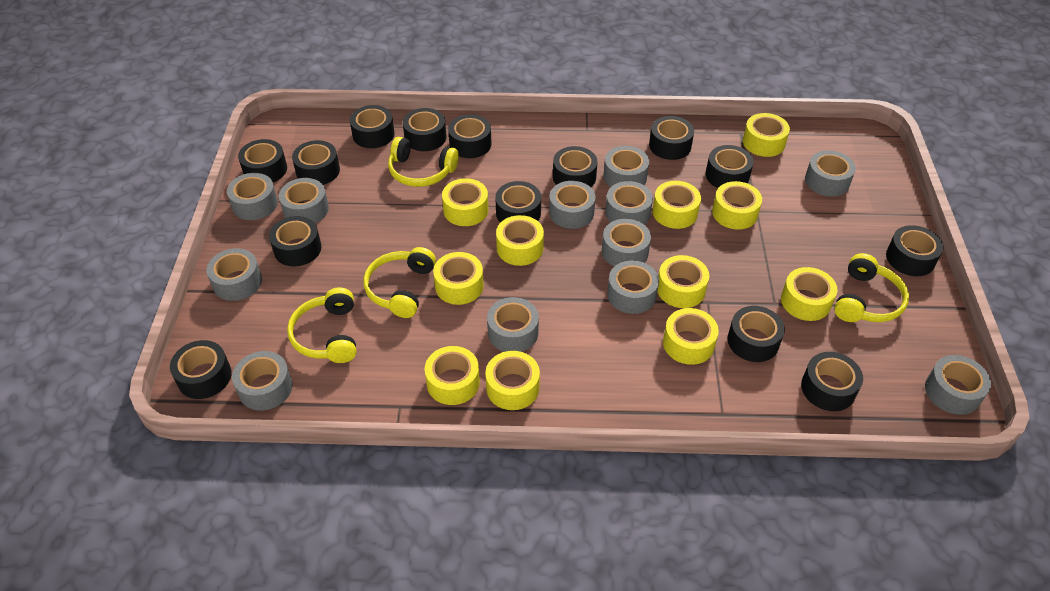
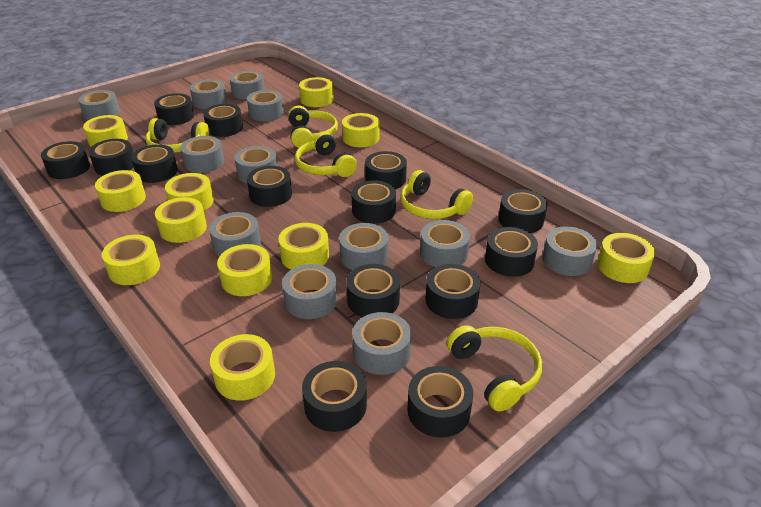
yellow headphones: 4 -> 5

